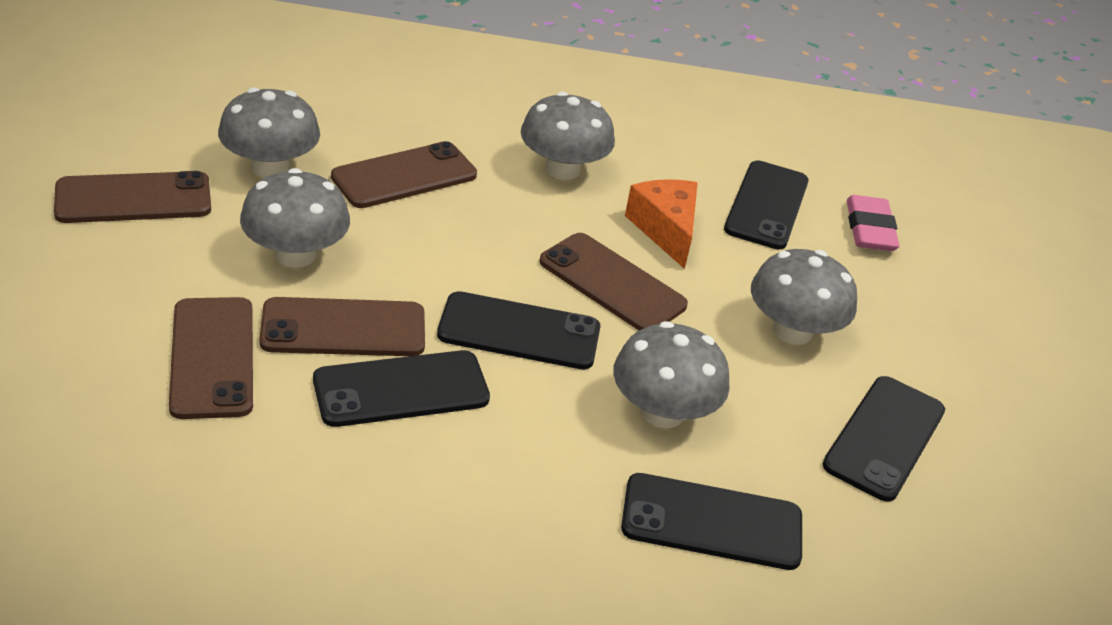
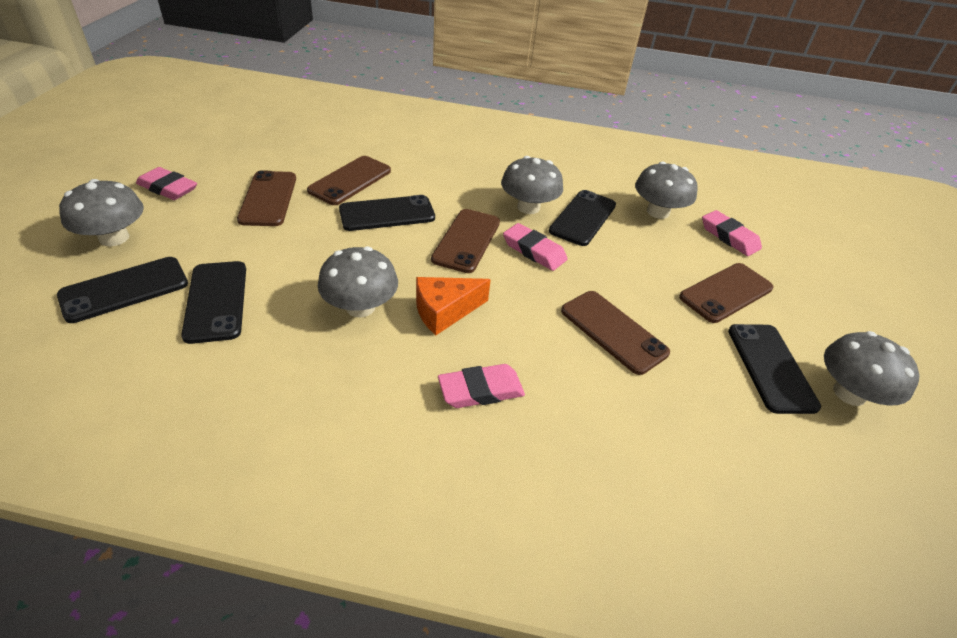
pink eraser: 1 -> 4

